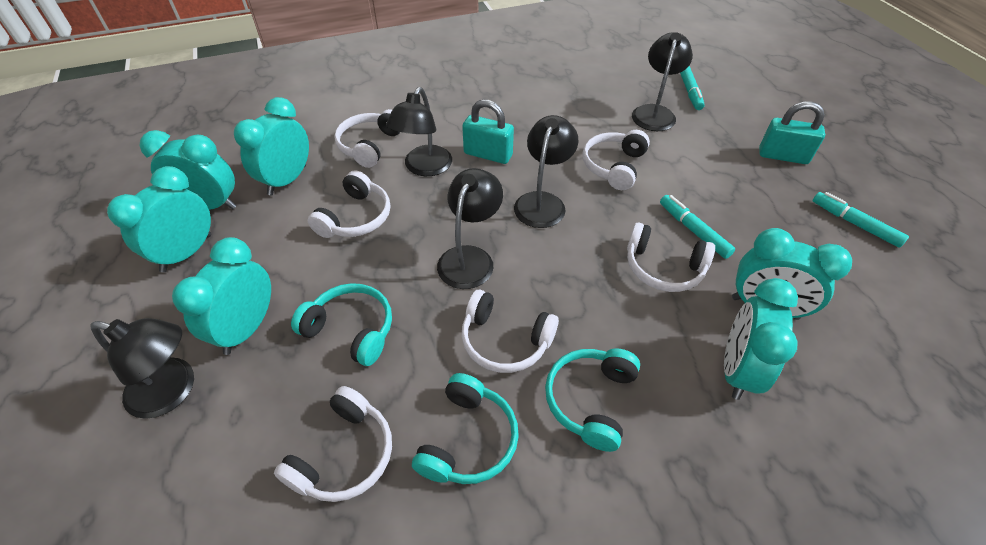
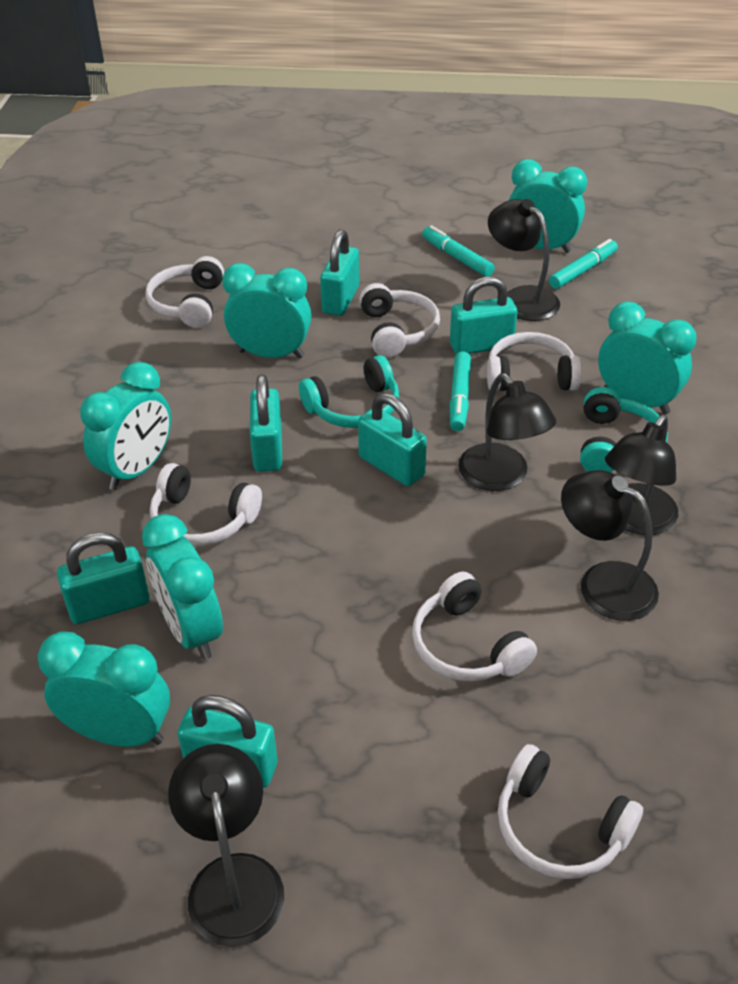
turquoise headphones: 3 -> 2
turquoise padlock: 2 -> 6

